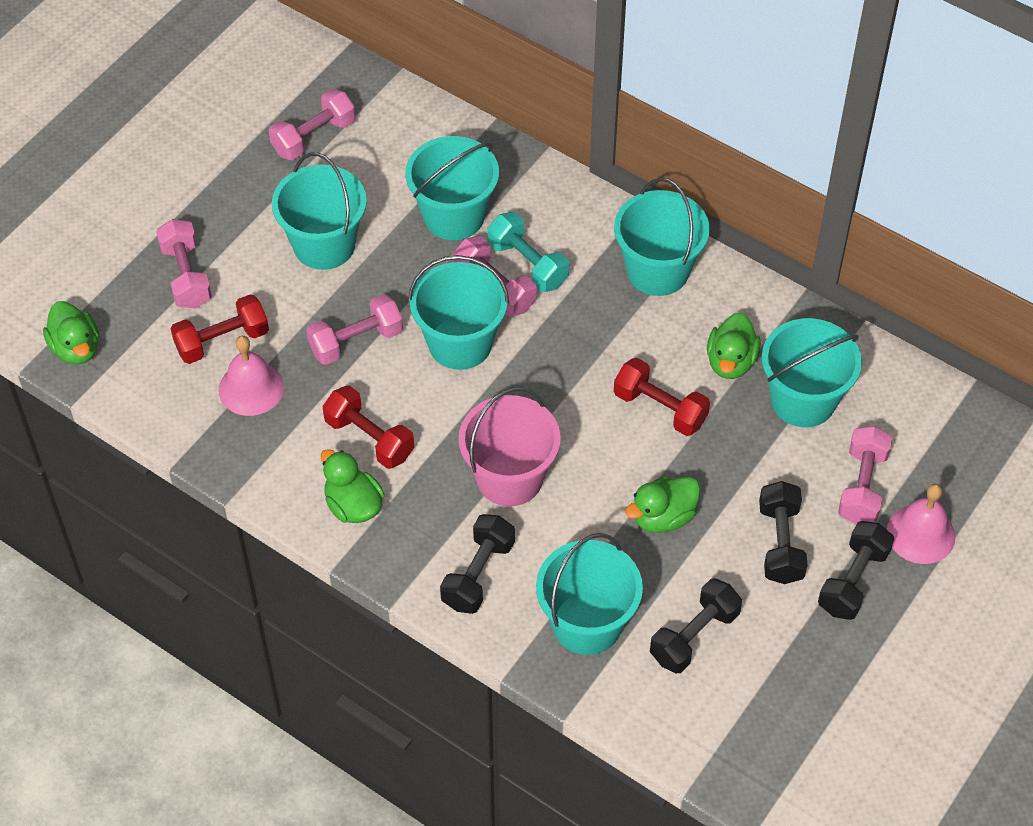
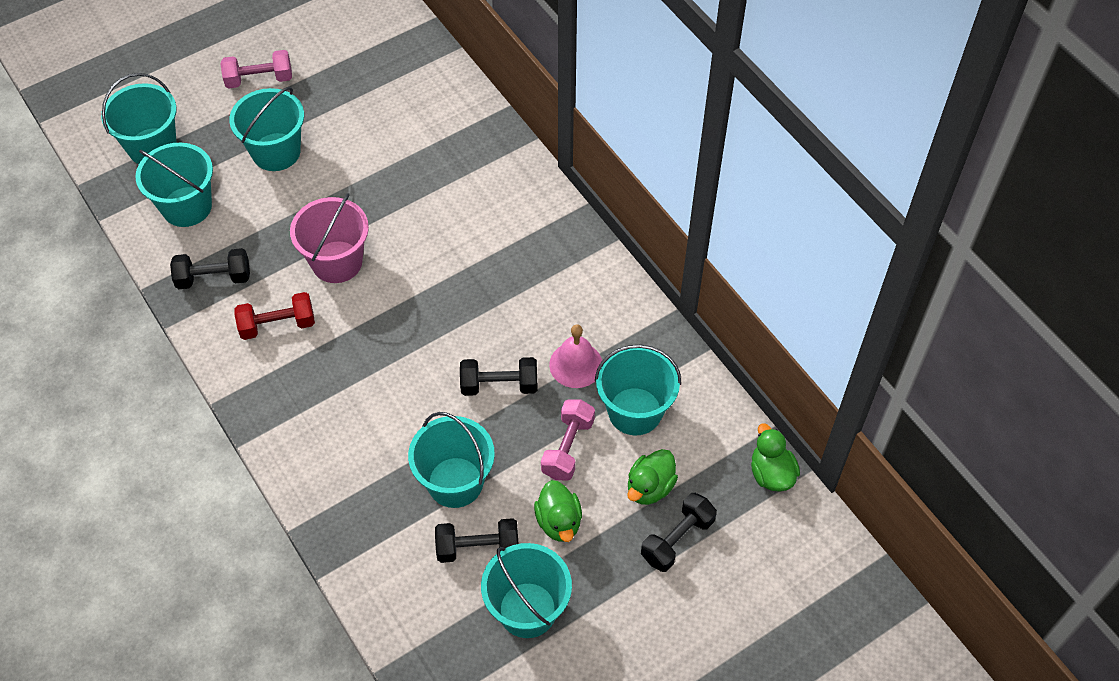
green duck: 4 -> 3
pink bell: 2 -> 1
pink dumbbell: 5 -> 2
red dumbbell: 3 -> 1
turquoise dumbbell: 1 -> 0

